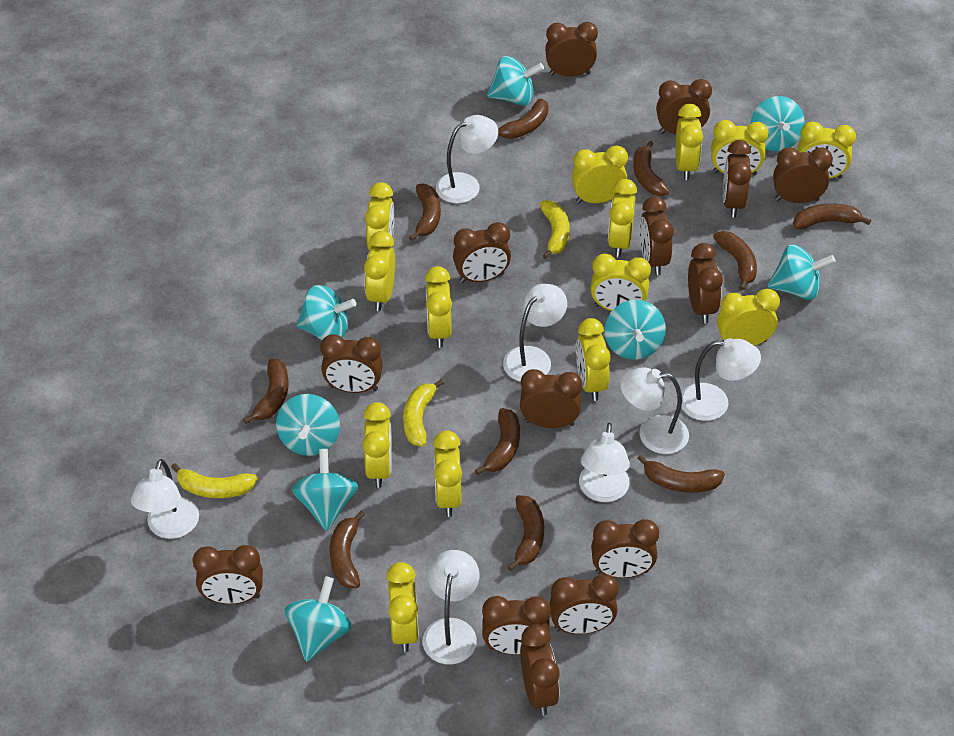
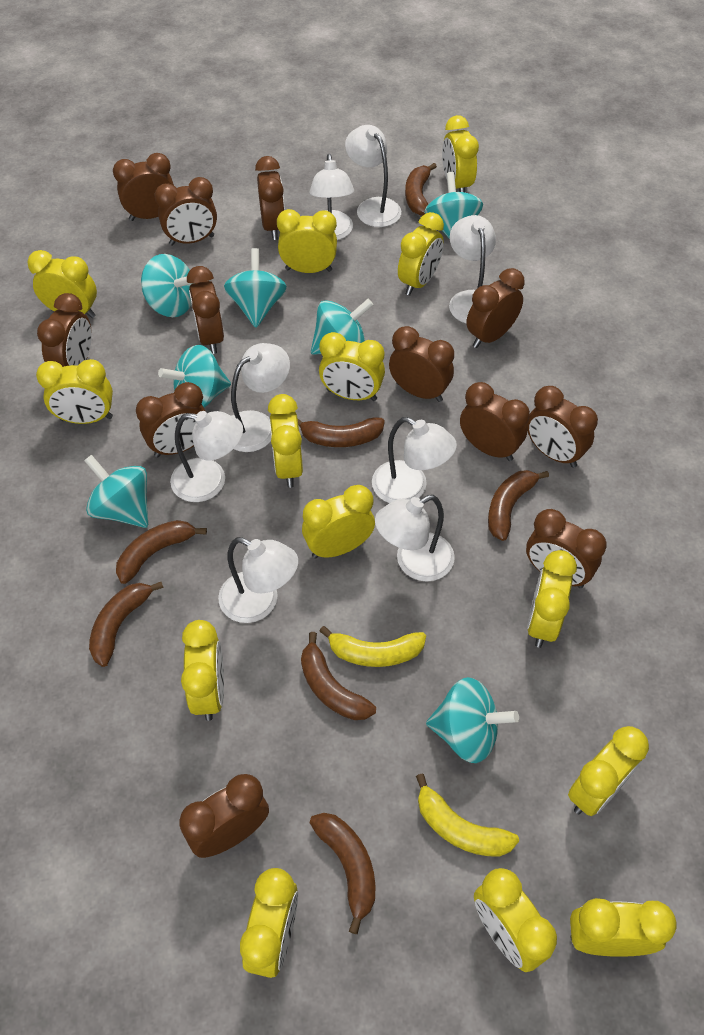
brown banana: 10 -> 7
brown clock: 14 -> 12
turquoise spinning top: 8 -> 7
white lamp: 7 -> 8
yellow banana: 3 -> 2

